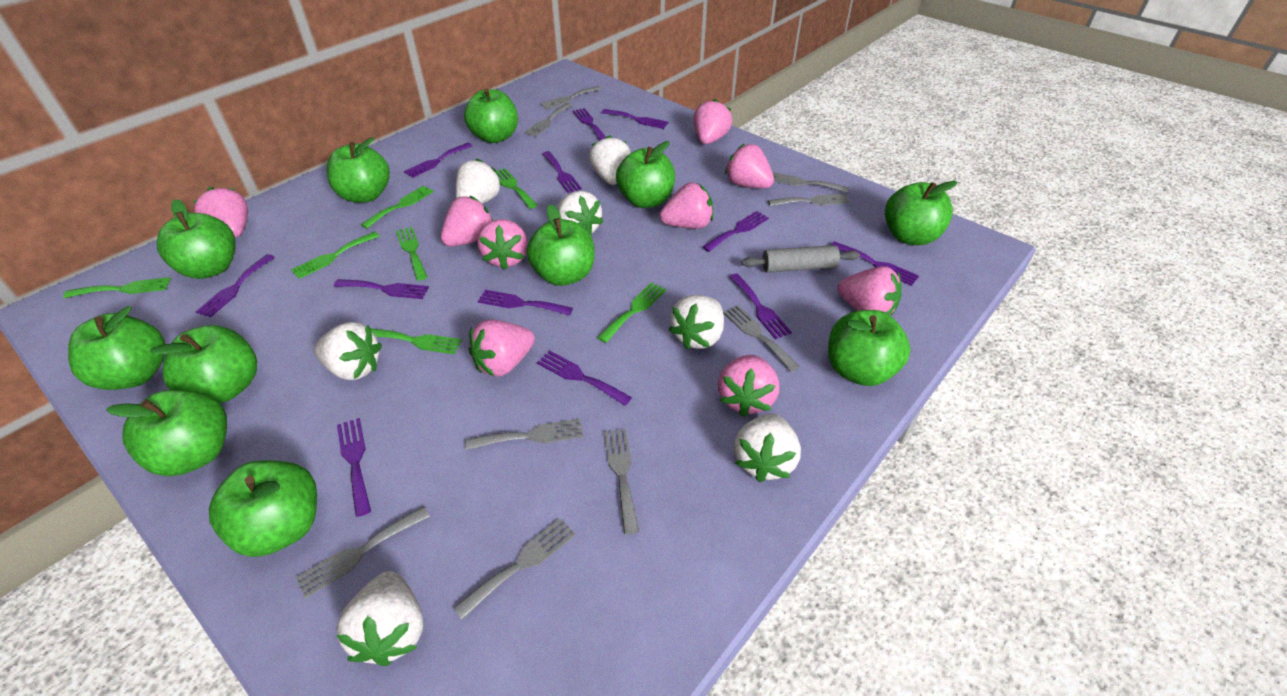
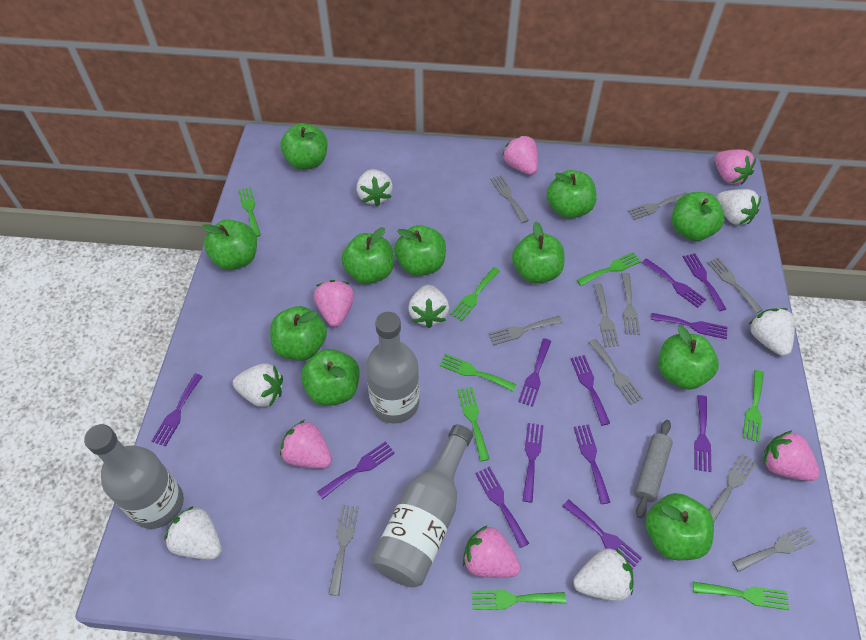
green fork: 7 -> 8
grey bottle: 0 -> 3
grey fork: 9 -> 10
pink strawberry: 9 -> 6

